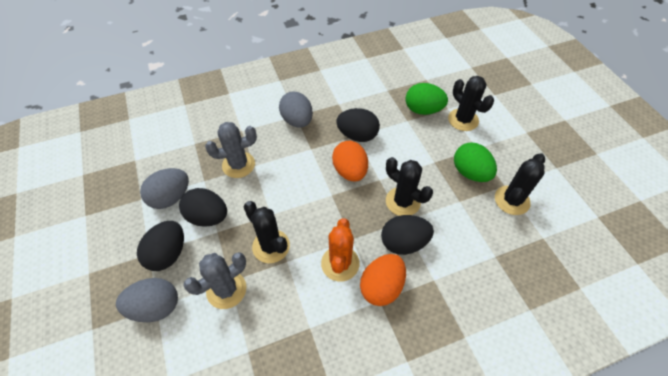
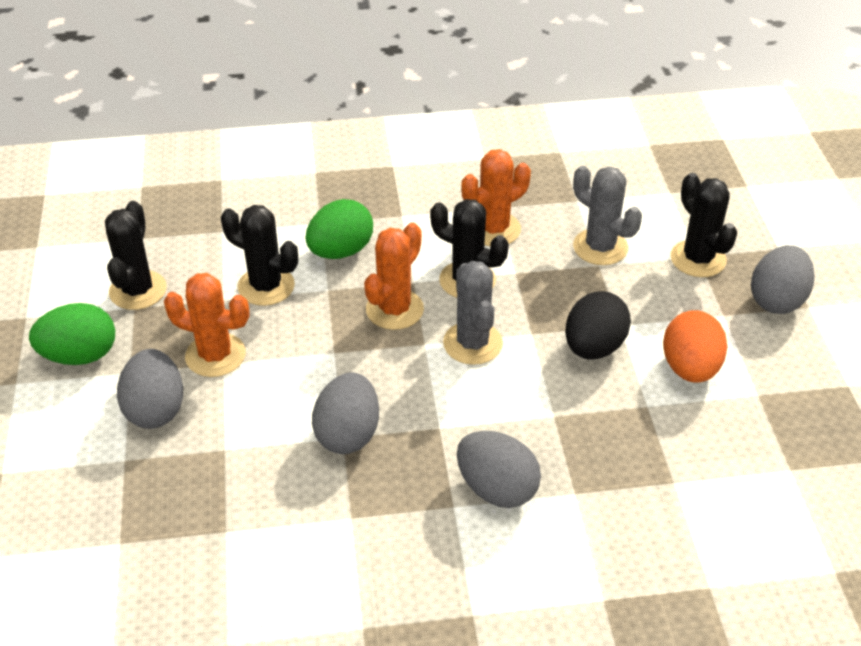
black egg: 4 -> 1
grey egg: 3 -> 4
orange cactus: 1 -> 3
orange egg: 2 -> 1

